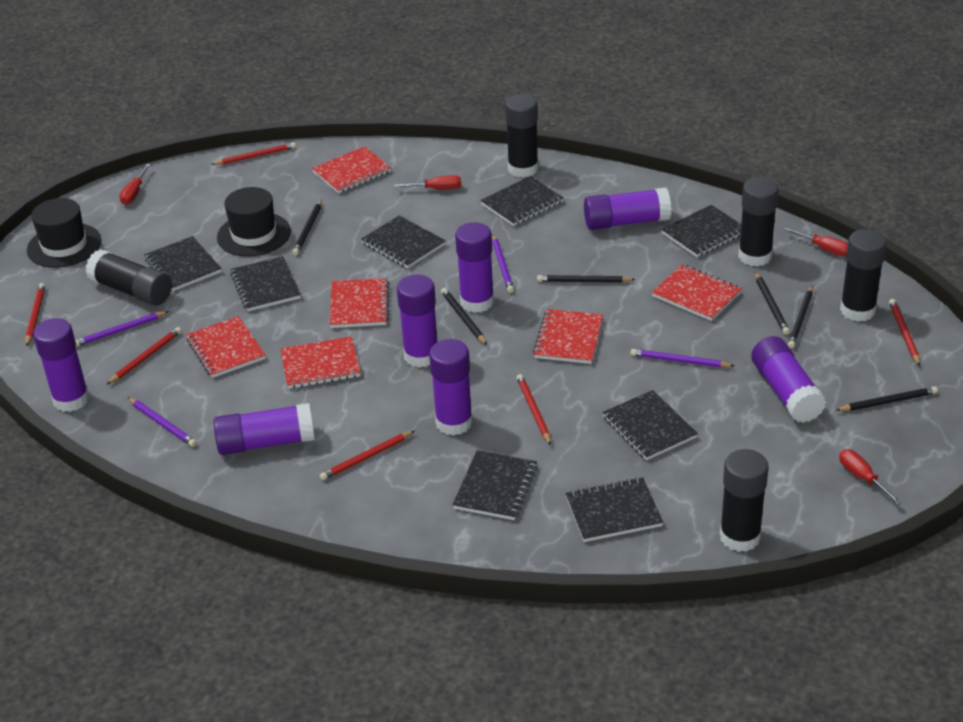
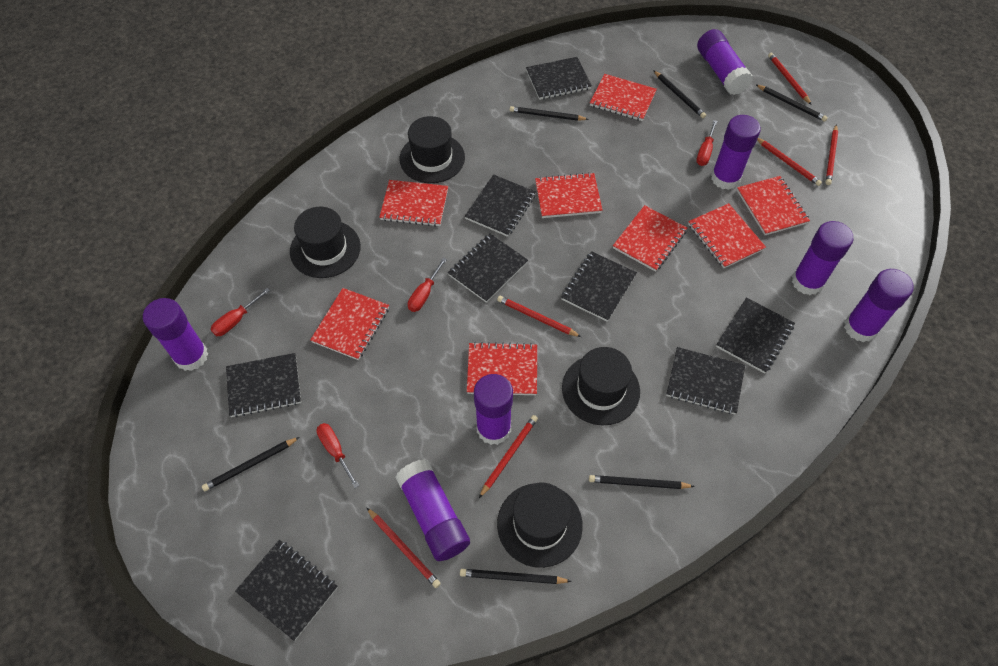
black glue stick: 5 -> 0
black hat: 2 -> 4
purple pencil: 4 -> 0
red notebook: 6 -> 8

